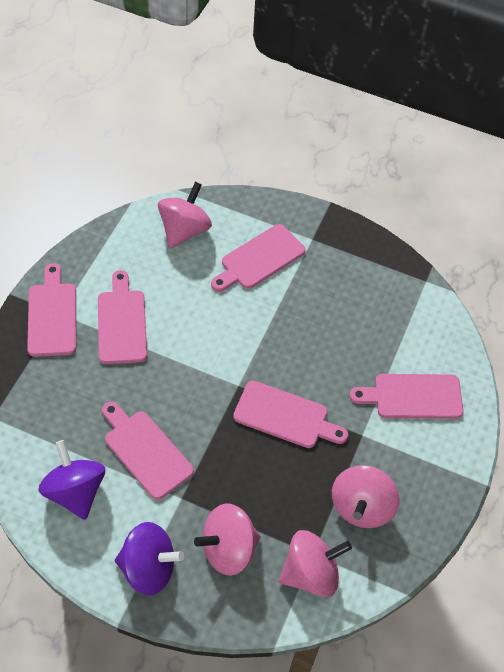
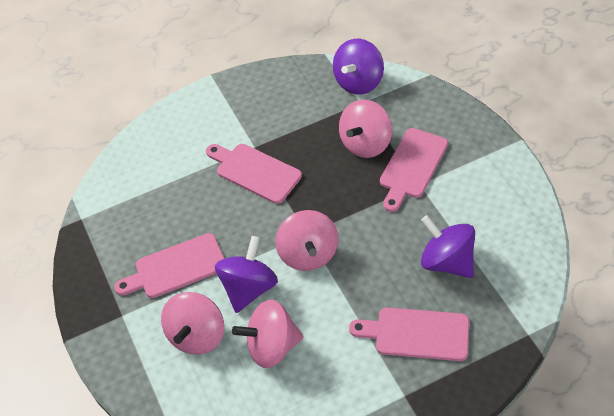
pink cutting board: 6 -> 4
purple spinning top: 2 -> 3

